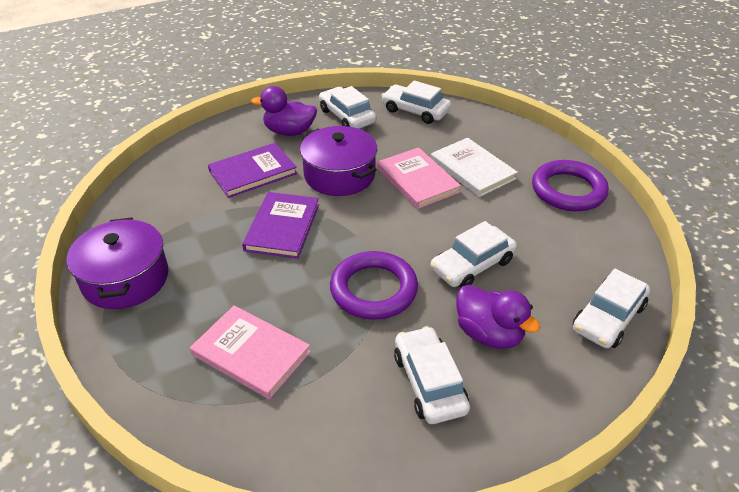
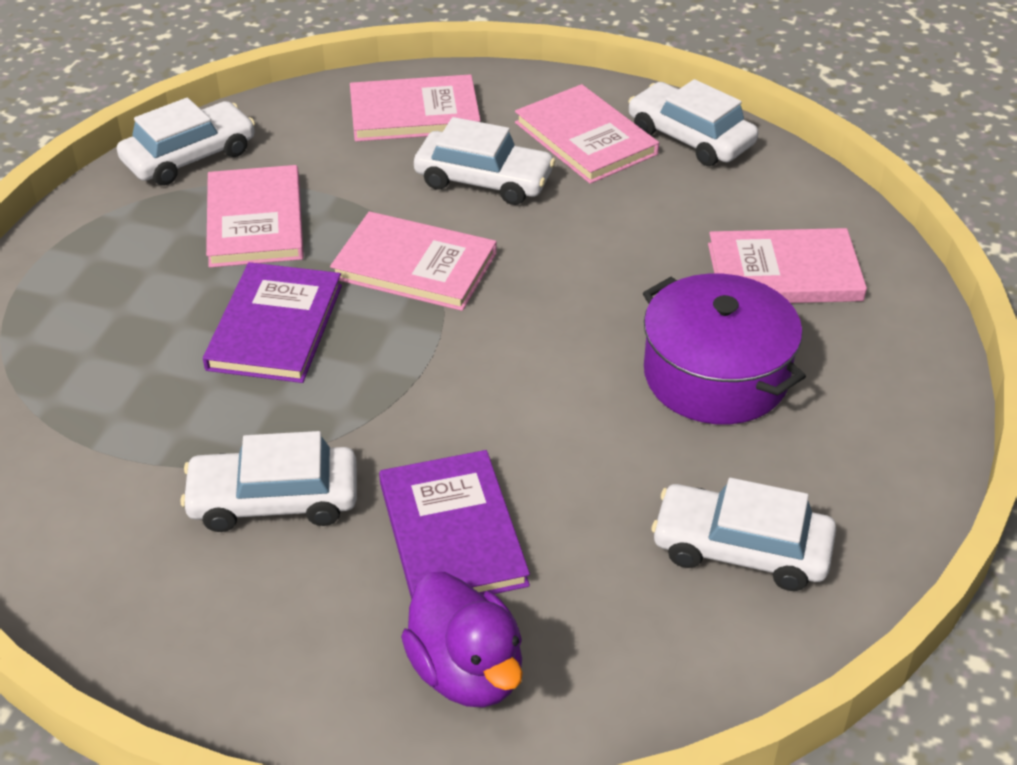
pink book: 2 -> 5
purple duck: 2 -> 1
purple pot: 2 -> 1
purple ring: 2 -> 0
white book: 1 -> 0

